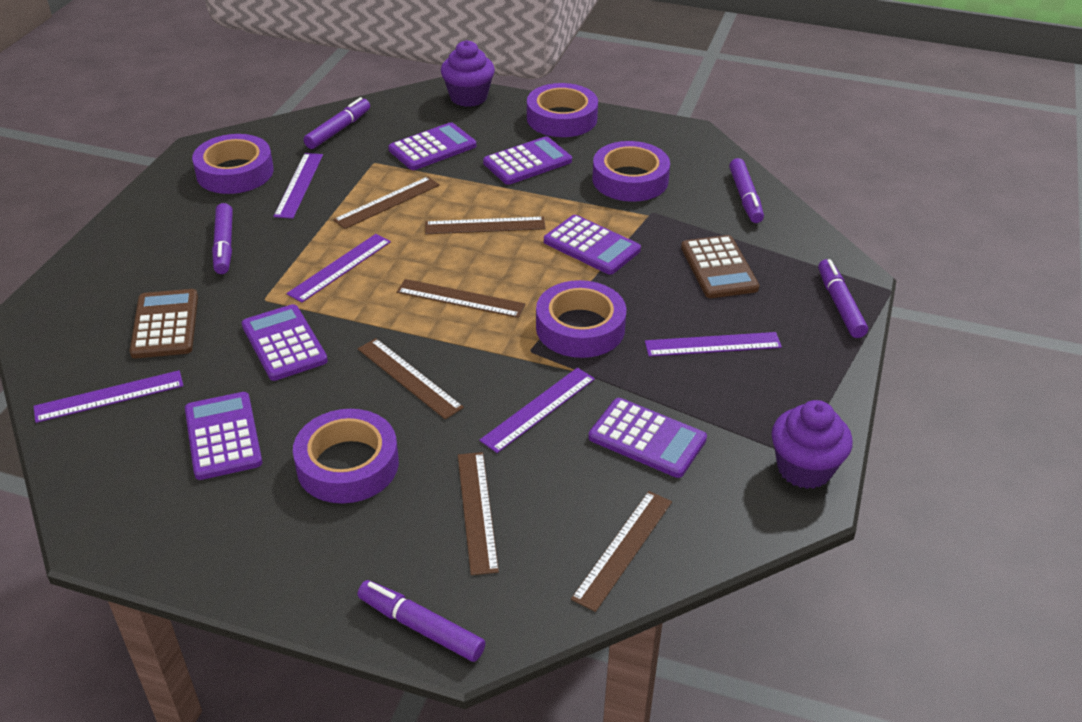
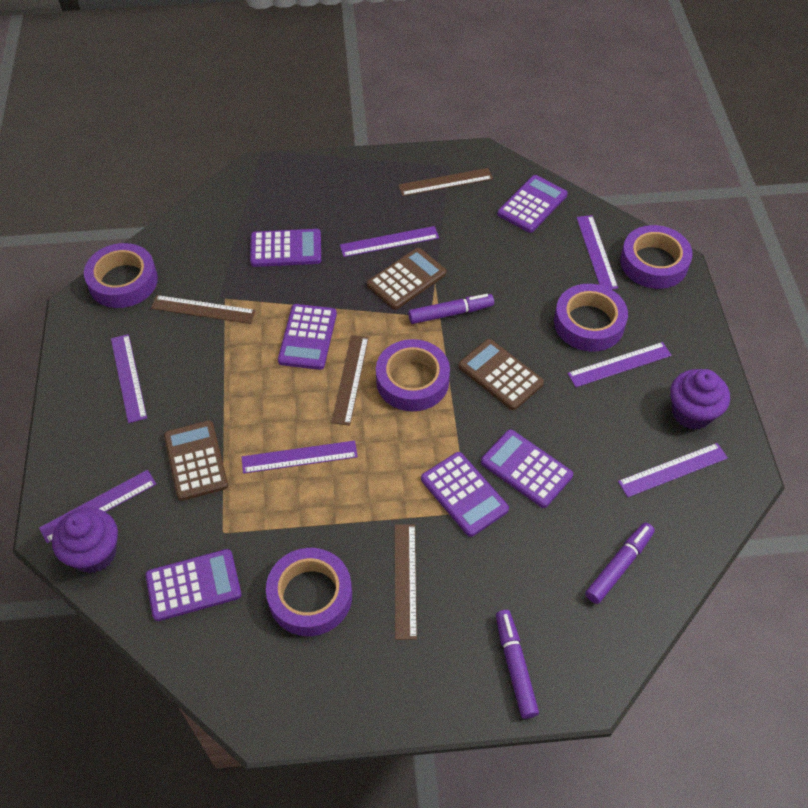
brown calculator: 2 -> 3
brown ruler: 6 -> 4
purple marker: 5 -> 3
purple ruler: 5 -> 7

